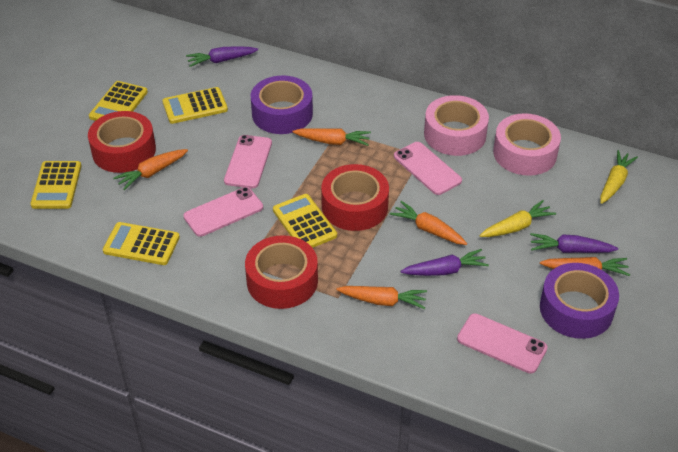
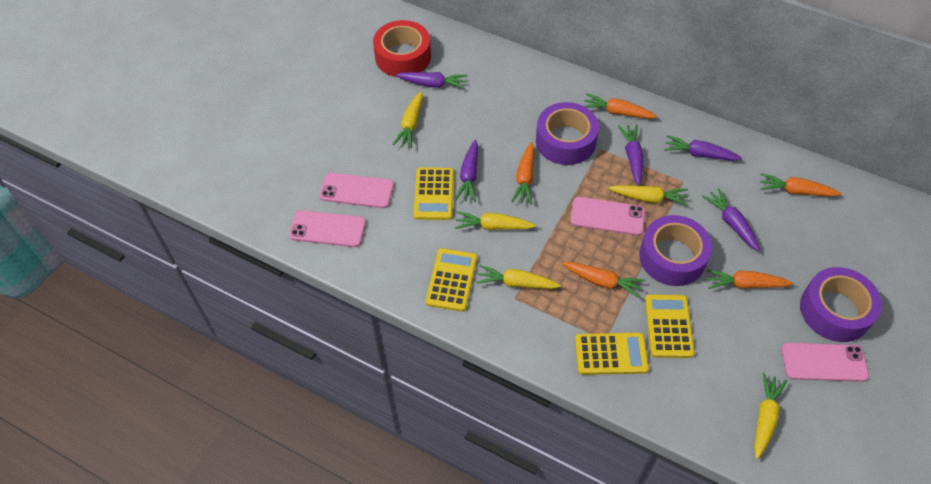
pink tape: 2 -> 0
purple carrot: 3 -> 5
purple tape: 2 -> 3
red tape: 3 -> 1
yellow calculator: 5 -> 4
yellow carrot: 2 -> 5

